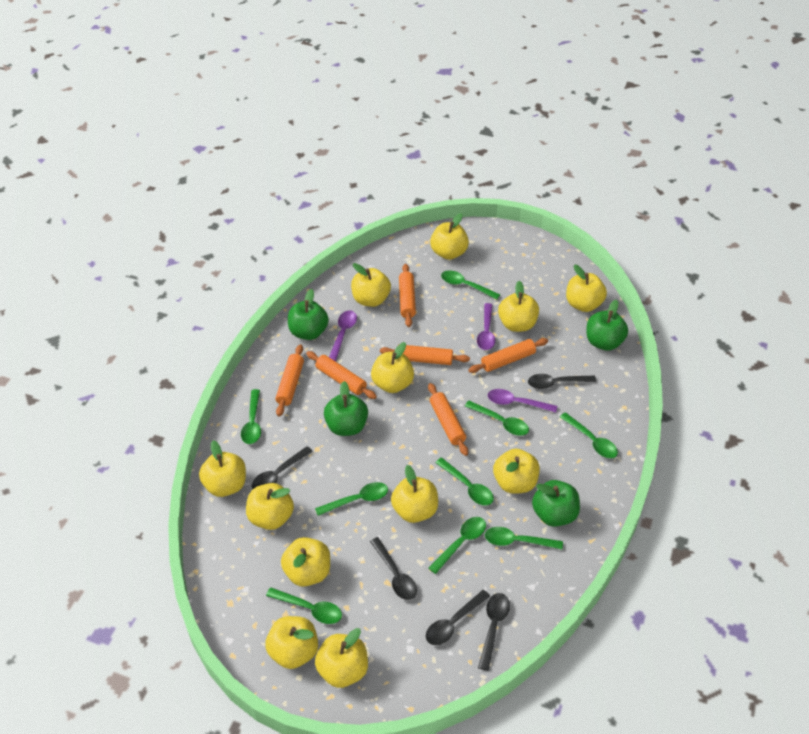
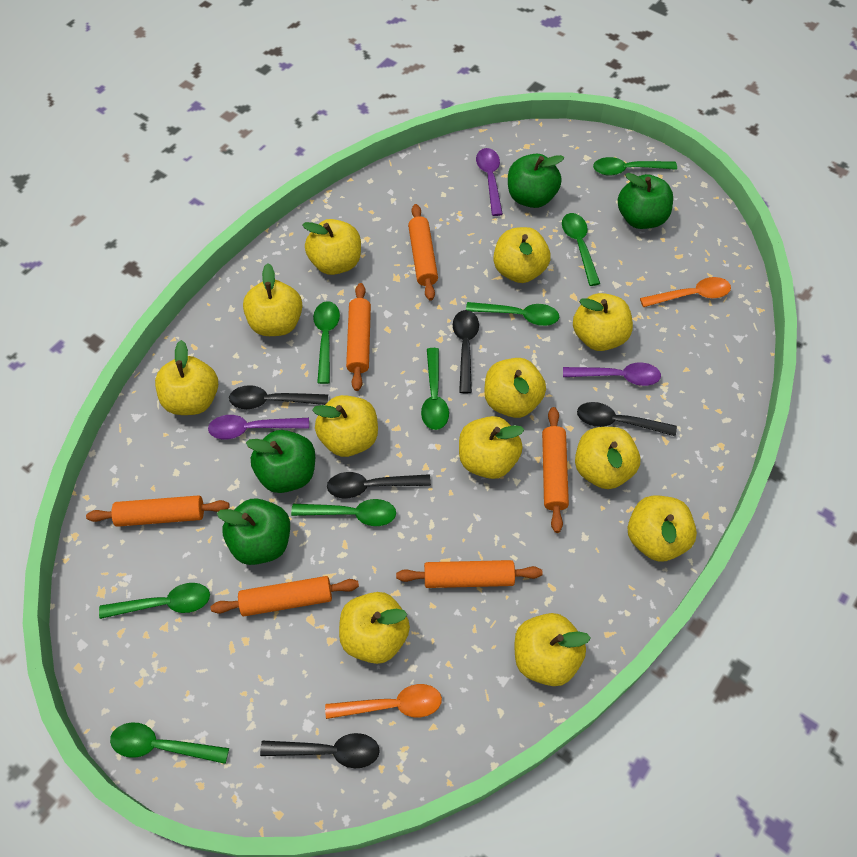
green spoon: 9 -> 8
orange spoon: 0 -> 2

